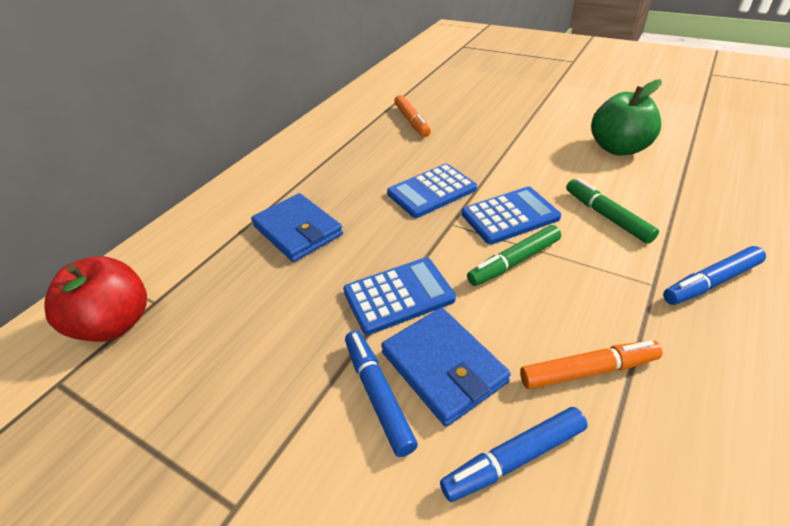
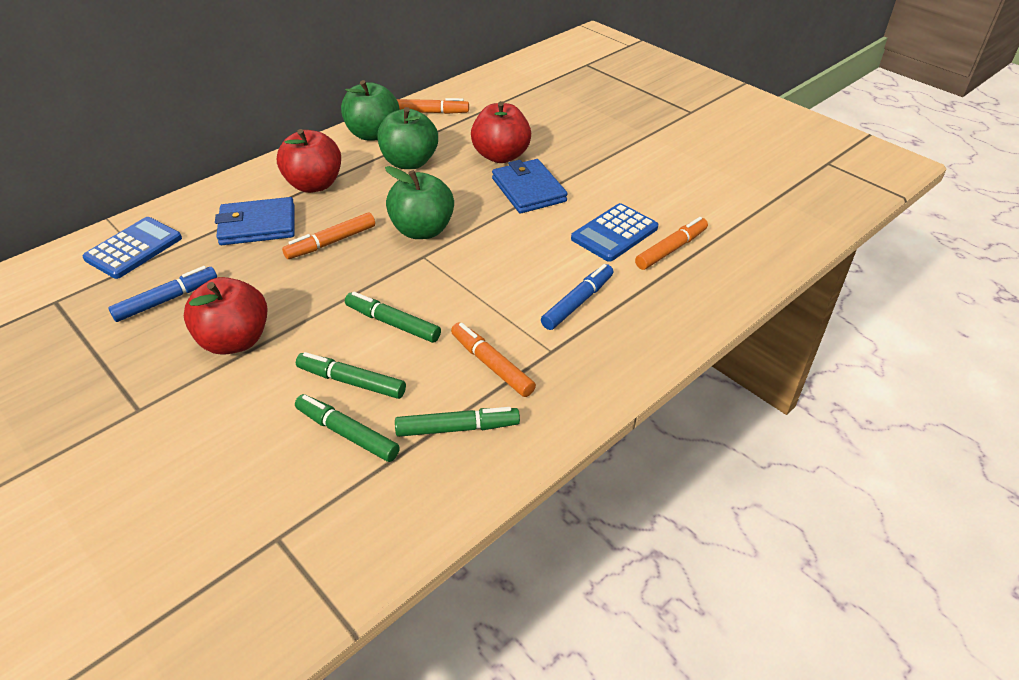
blue calculator: 3 -> 2
blue marker: 3 -> 2
green apple: 1 -> 3
green marker: 2 -> 4
orange marker: 2 -> 4
red apple: 1 -> 3

